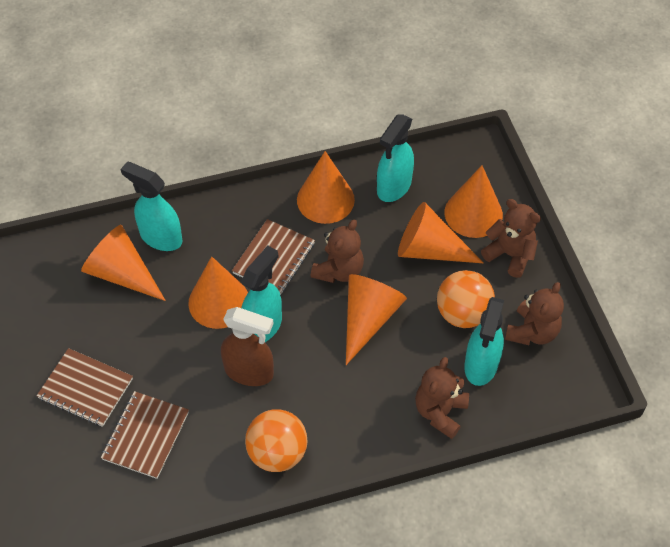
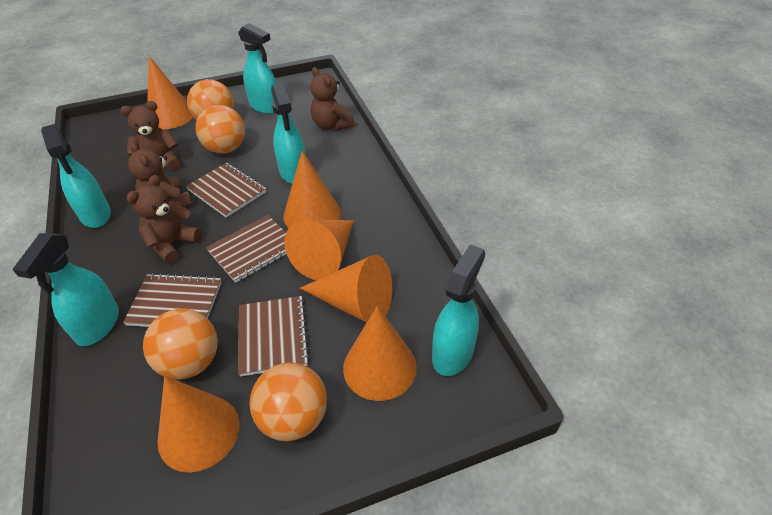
brown notebook: 3 -> 4
brown spray bottle: 1 -> 0
orange ball: 2 -> 4
turquoise spray bottle: 4 -> 5

